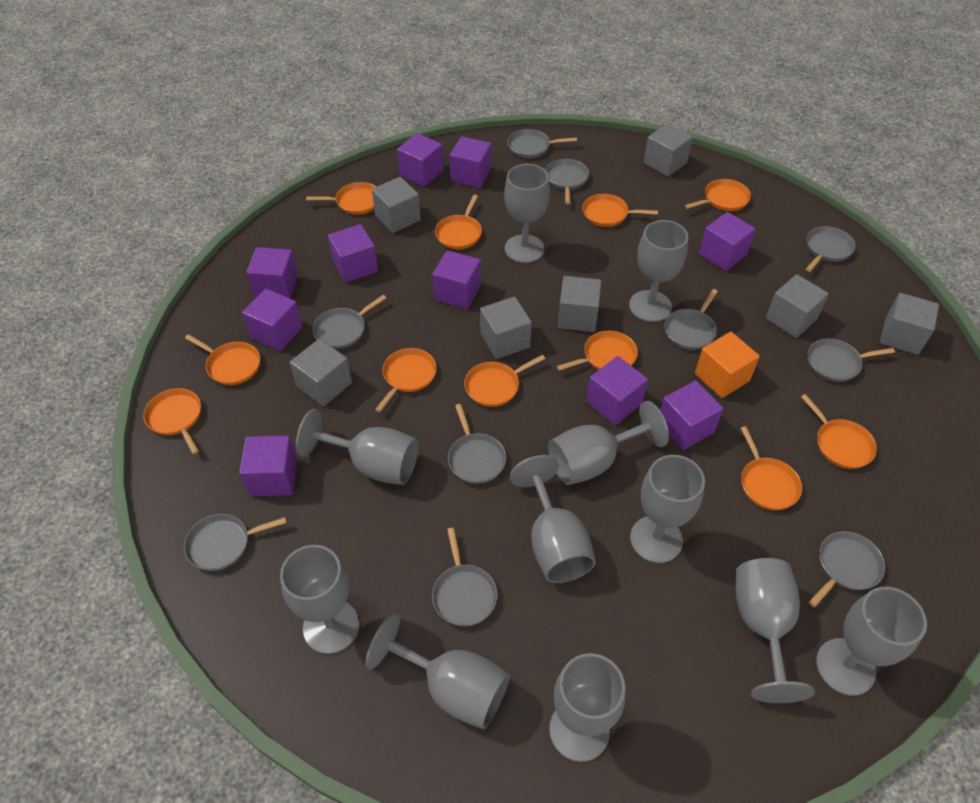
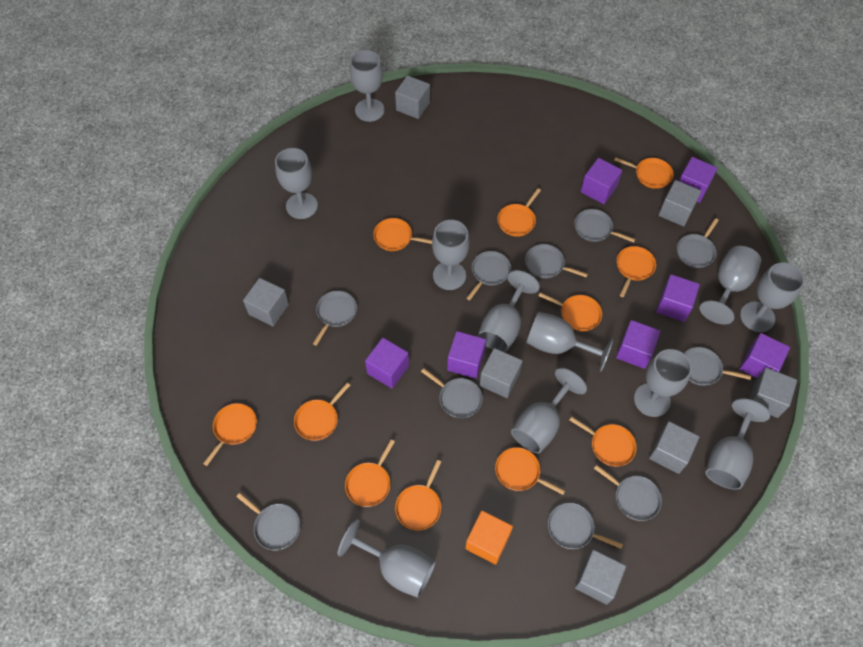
purple cube: 10 -> 7

